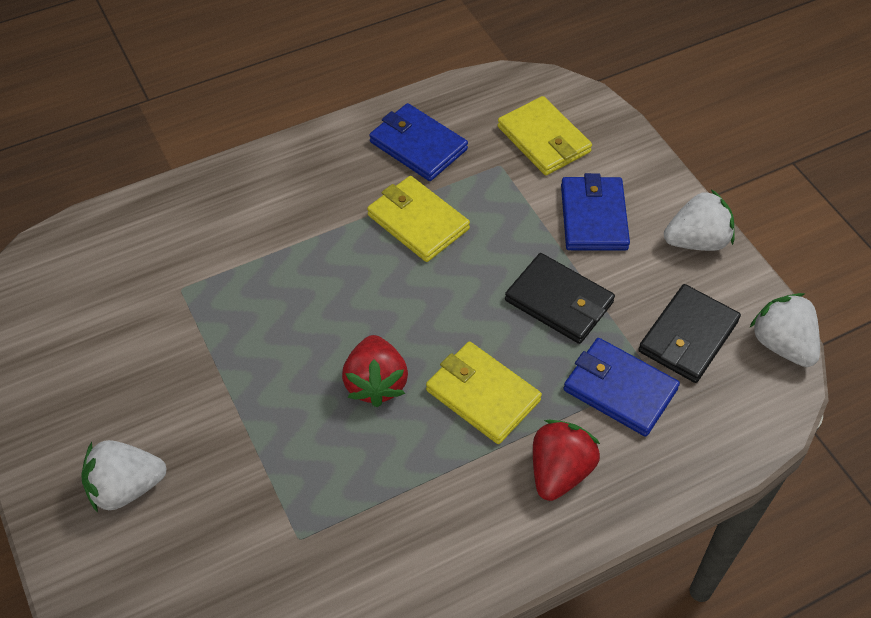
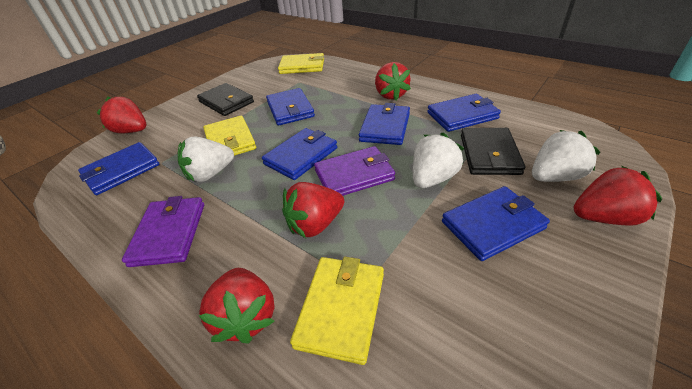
blue wallet: 3 -> 6
purple wallet: 0 -> 2
red strawberry: 2 -> 5

